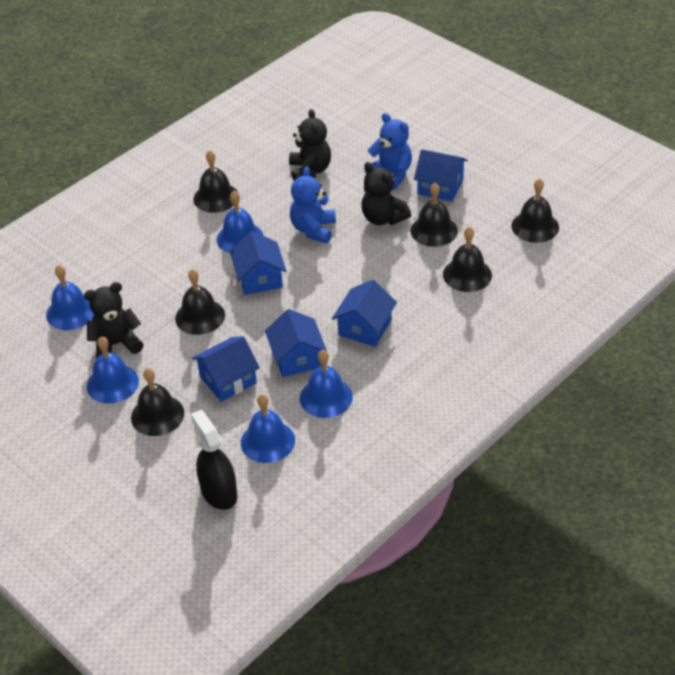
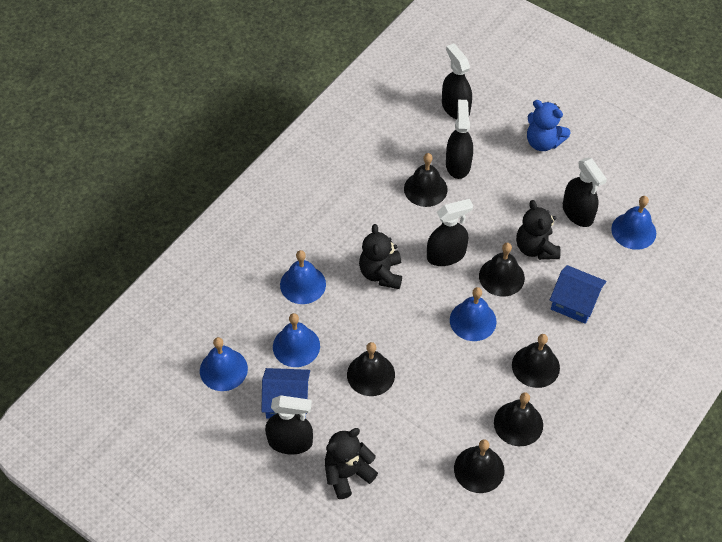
black spray bottle: 1 -> 5
blue house: 5 -> 2
blue teddy bear: 2 -> 1

